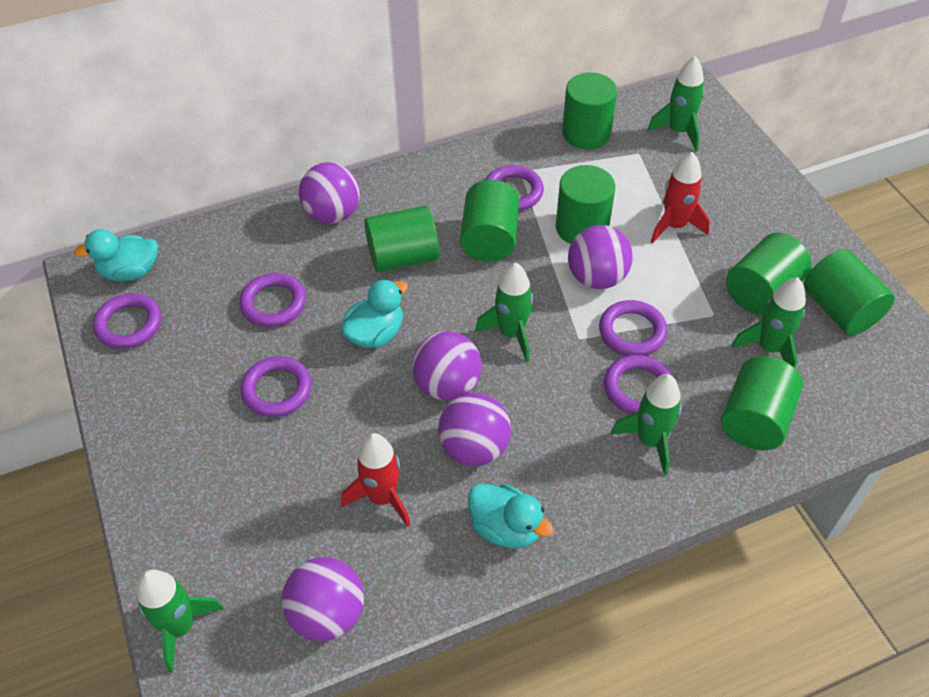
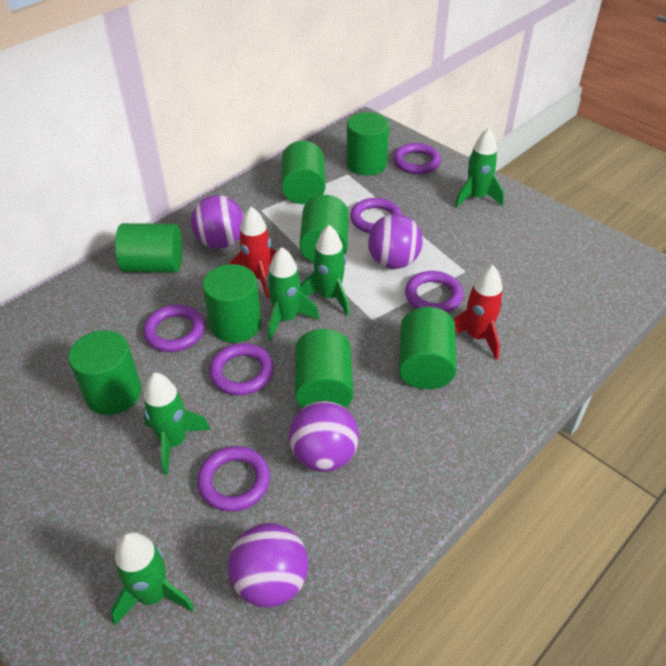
green cylinder: 7 -> 8
purple ball: 5 -> 4
turquoise duck: 3 -> 0

